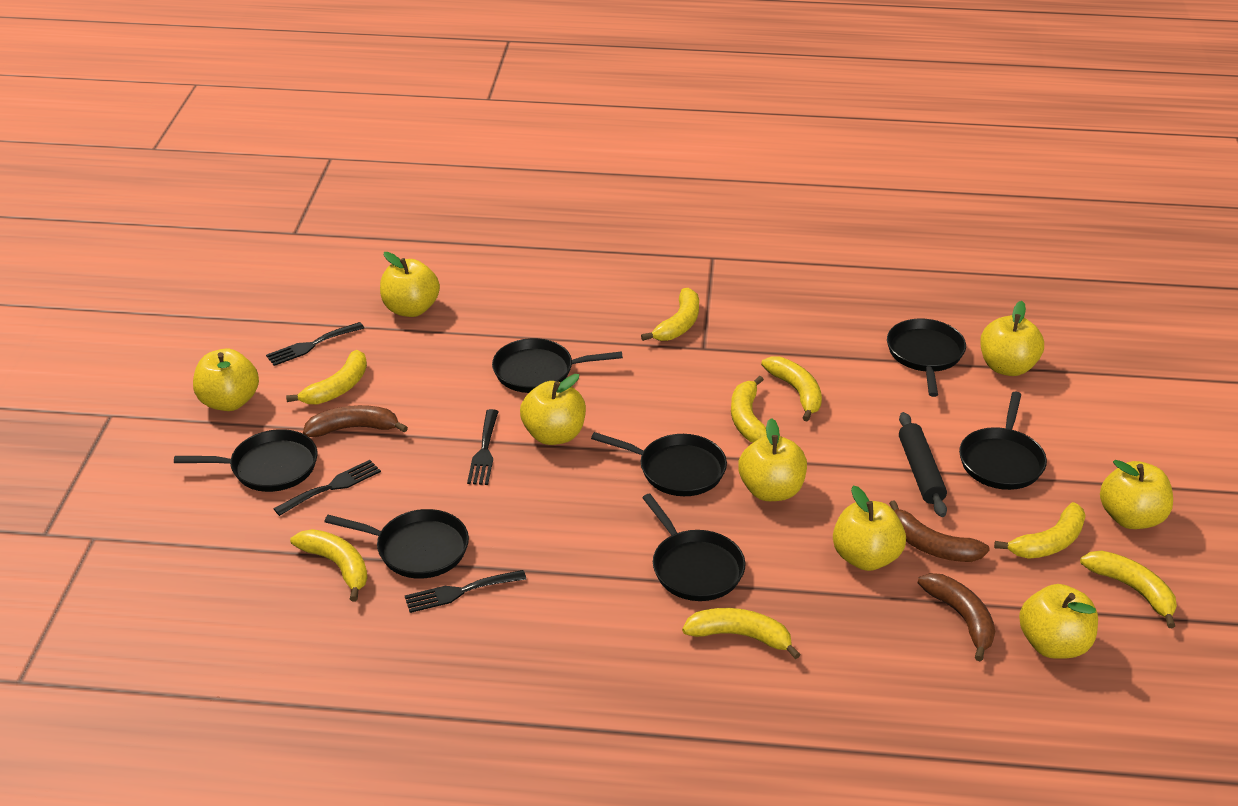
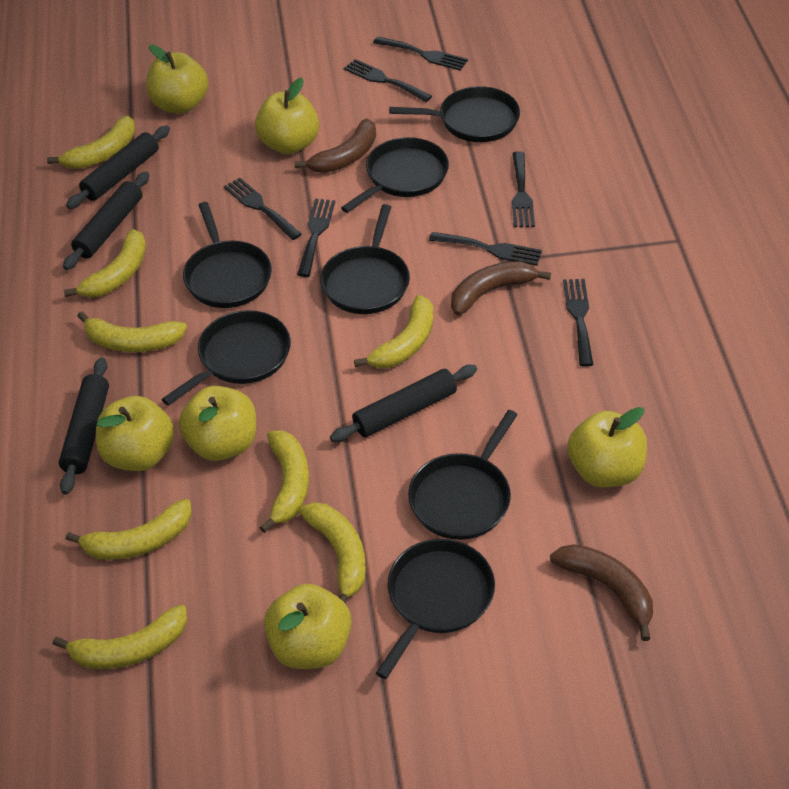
black fork: 4 -> 7
black rolling pin: 1 -> 4
yellow apple: 8 -> 6

